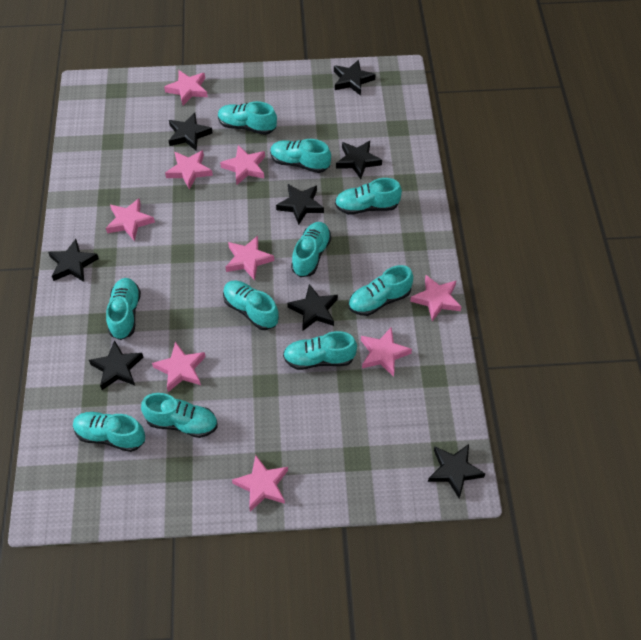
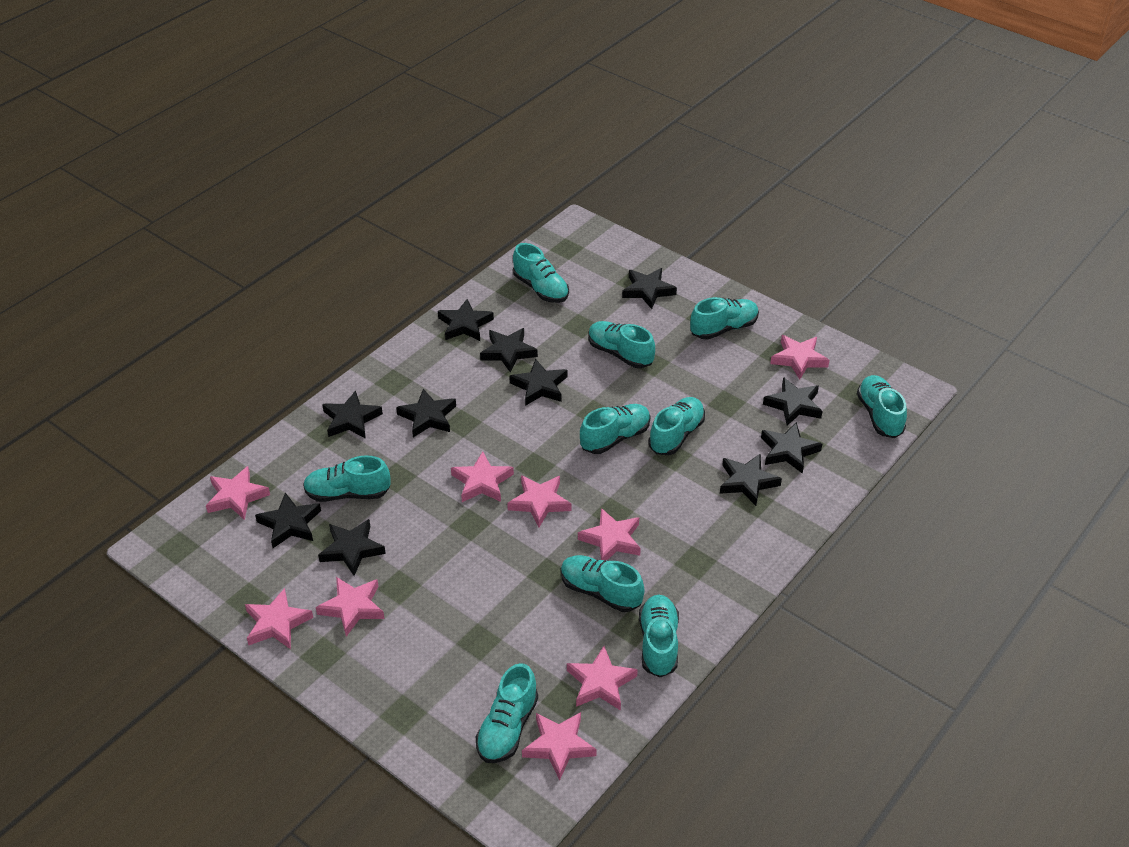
black star: 8 -> 11

